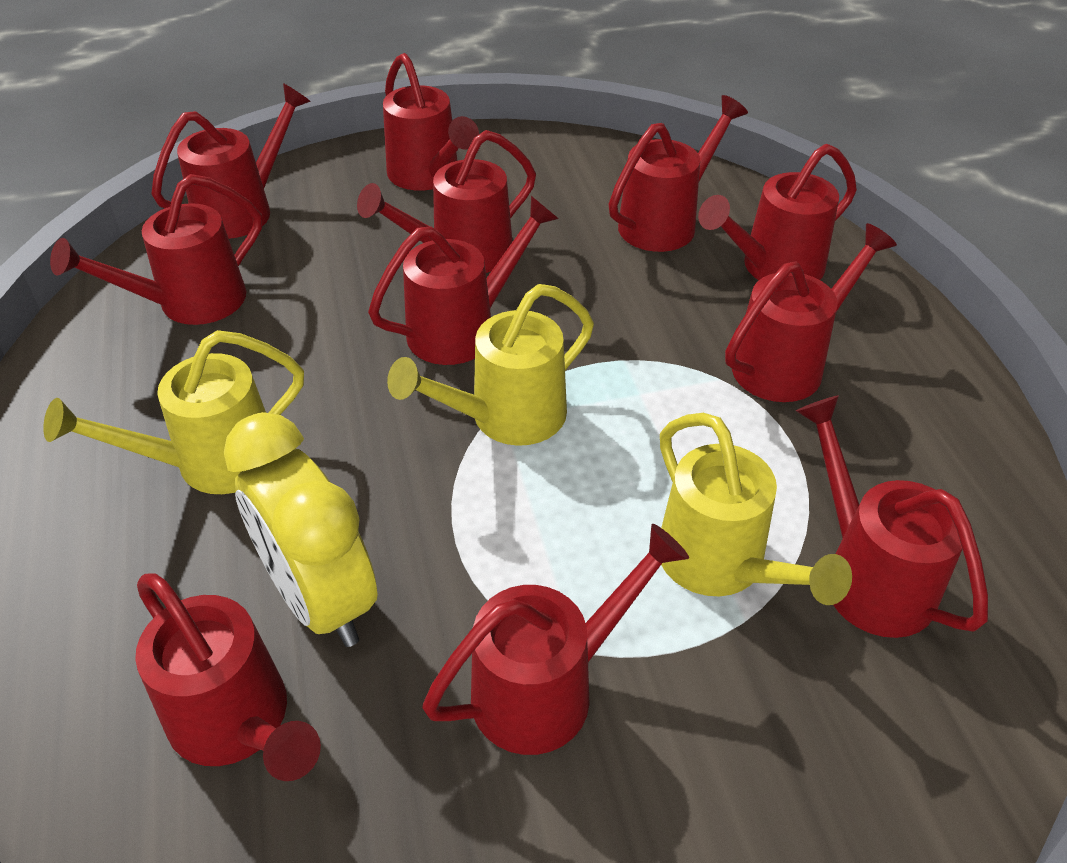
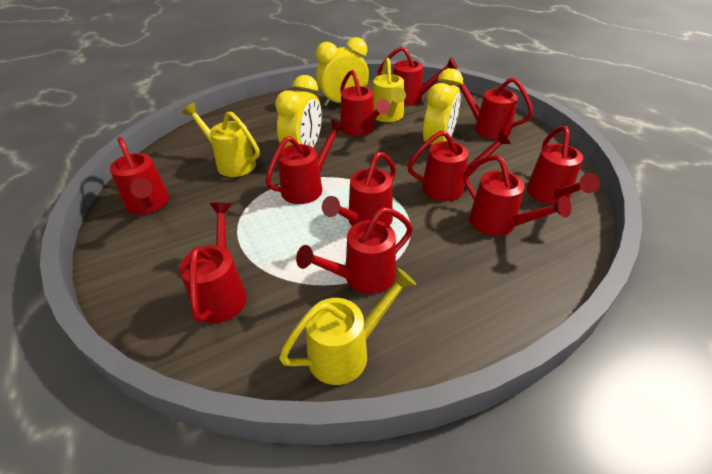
yellow clock: 1 -> 3

